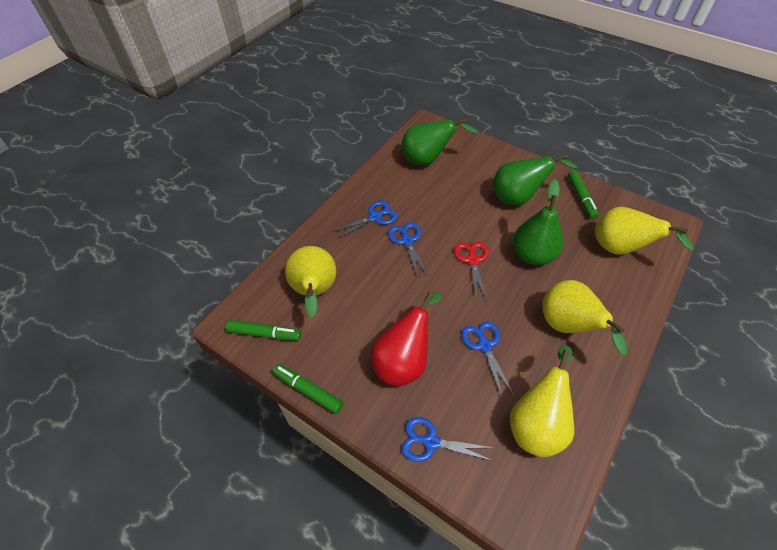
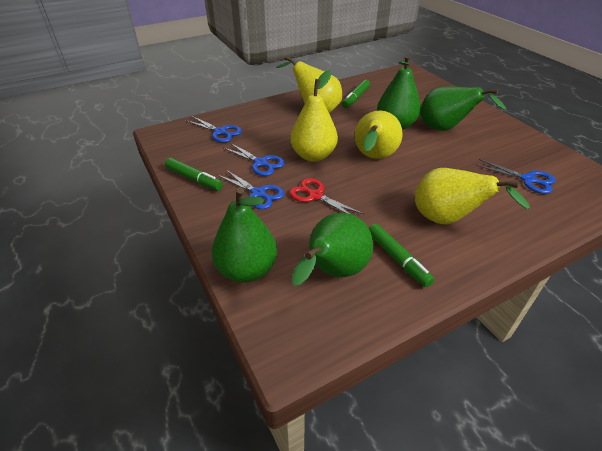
green pear: 3 -> 4
red pear: 1 -> 0

